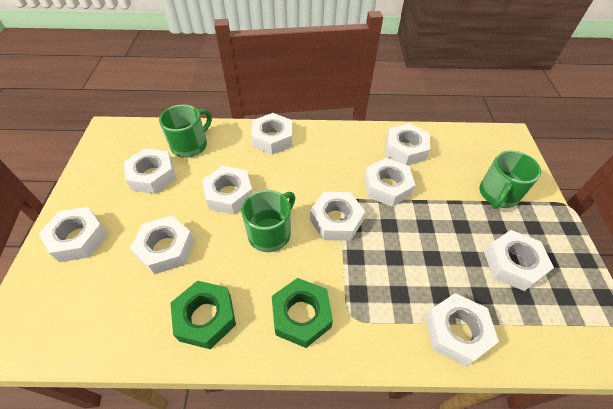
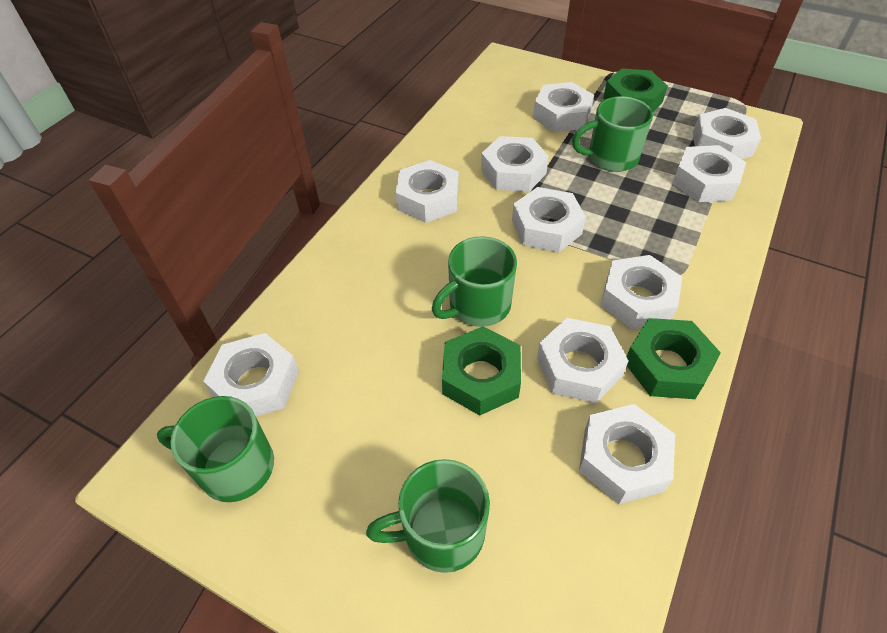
green mug: 3 -> 4
green nut: 2 -> 3

